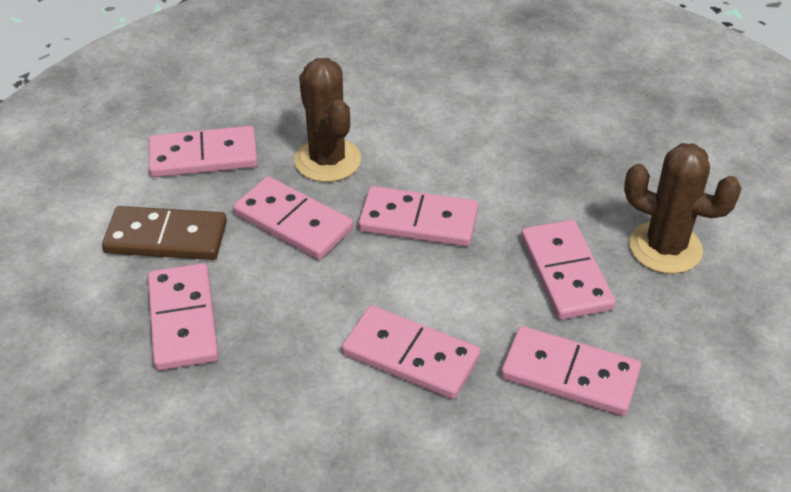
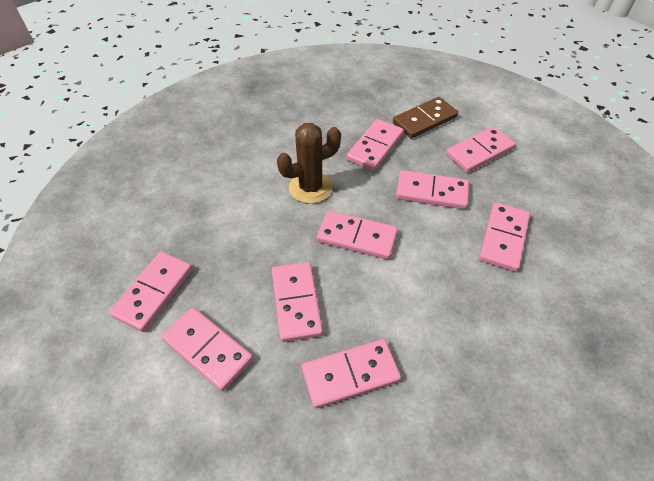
brown cactus: 2 -> 1
pink domino: 7 -> 9

